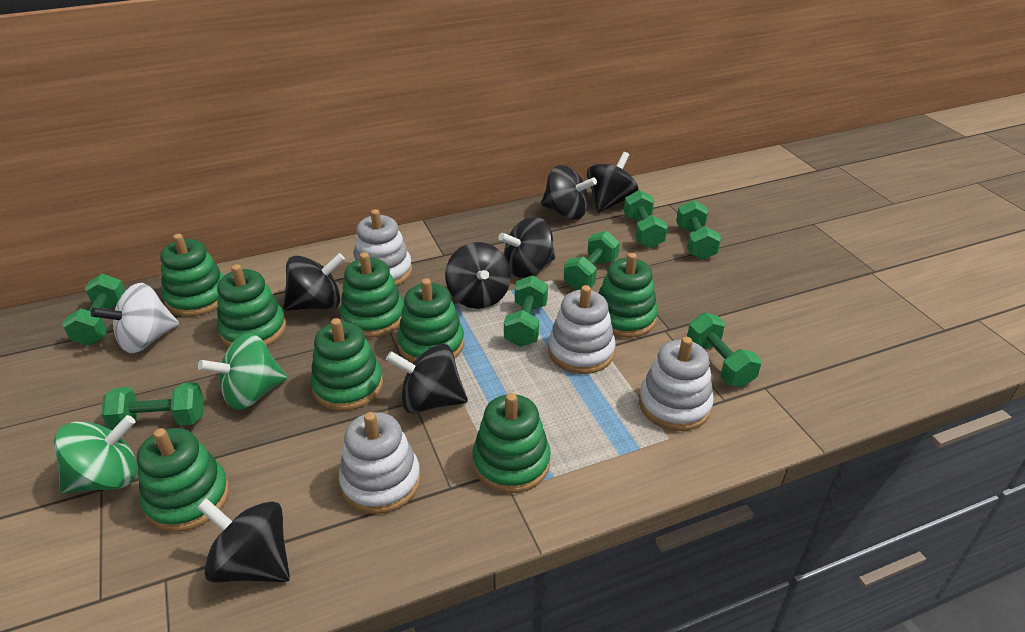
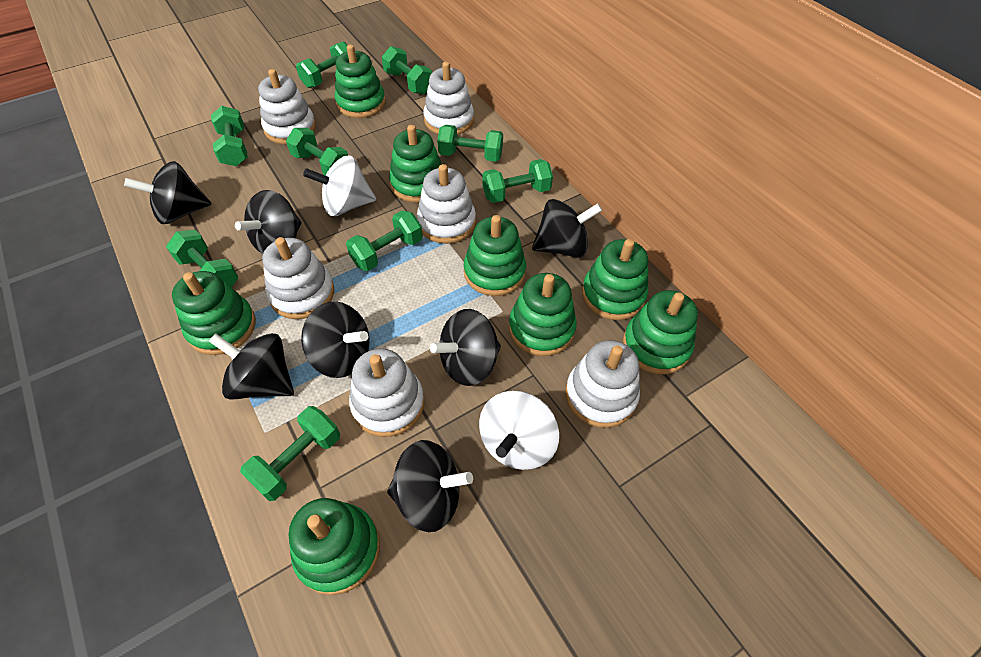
green dumbbell: 7 -> 9
green spinning top: 2 -> 0
white spinning top: 1 -> 2
white stacking toy: 4 -> 6

